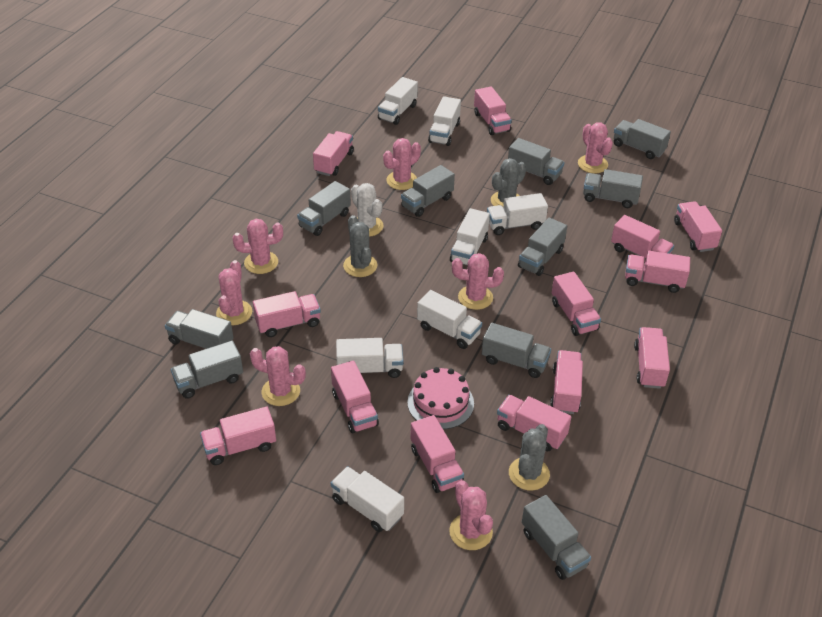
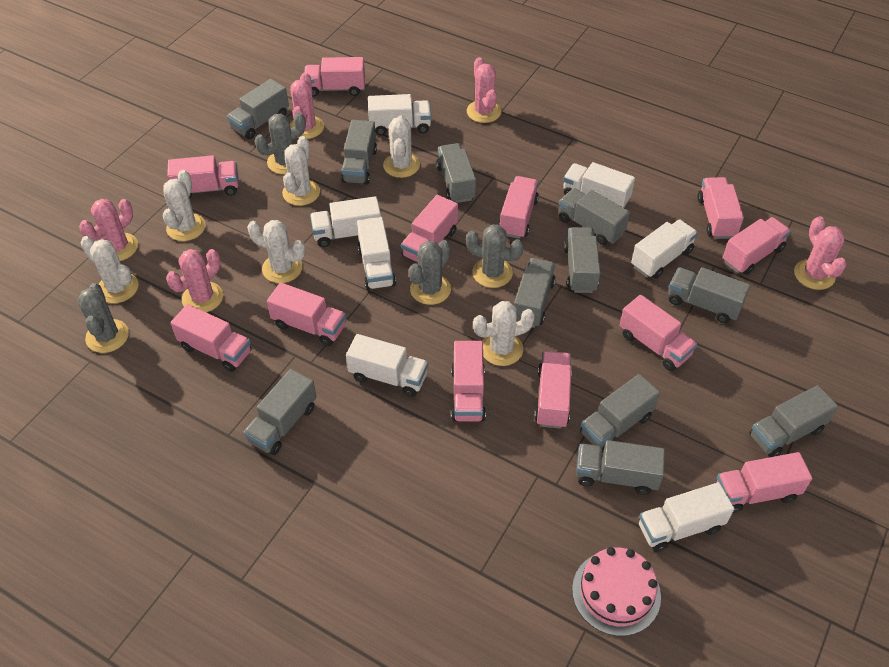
grey cactus: 3 -> 4
grey truck: 10 -> 11
pink cactus: 7 -> 5
pink truck: 13 -> 12
white cactus: 1 -> 6

